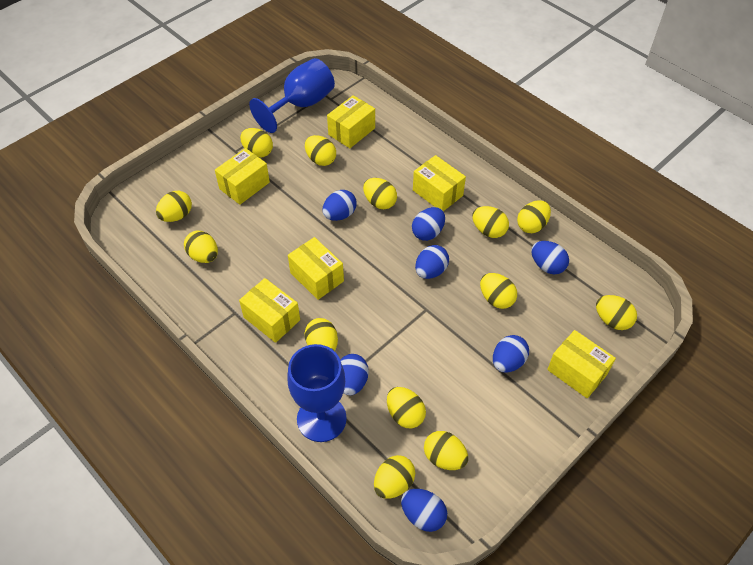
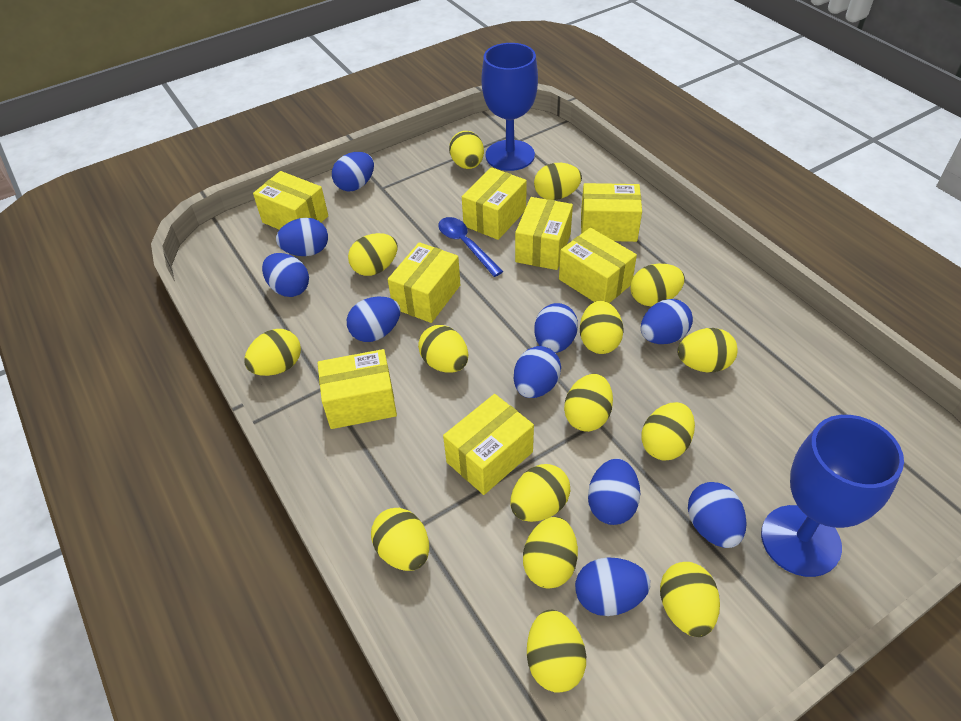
blue egg: 7 -> 10
blue spoon: 0 -> 1
yellow box: 6 -> 8
yellow egg: 13 -> 15

